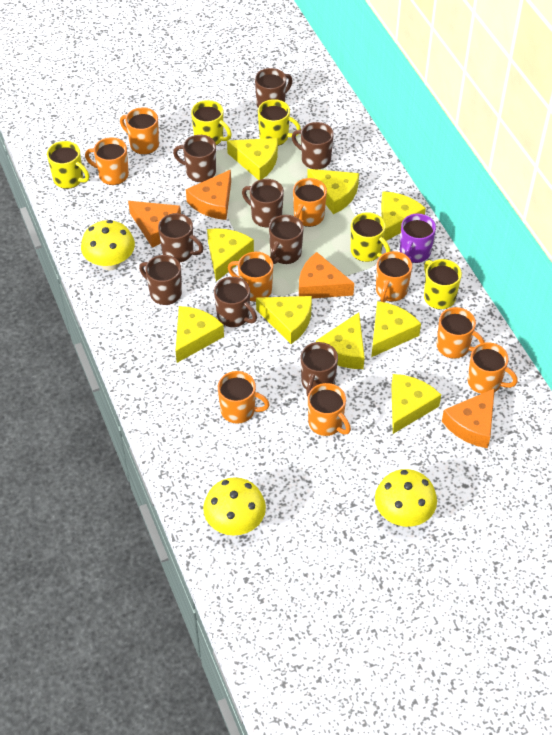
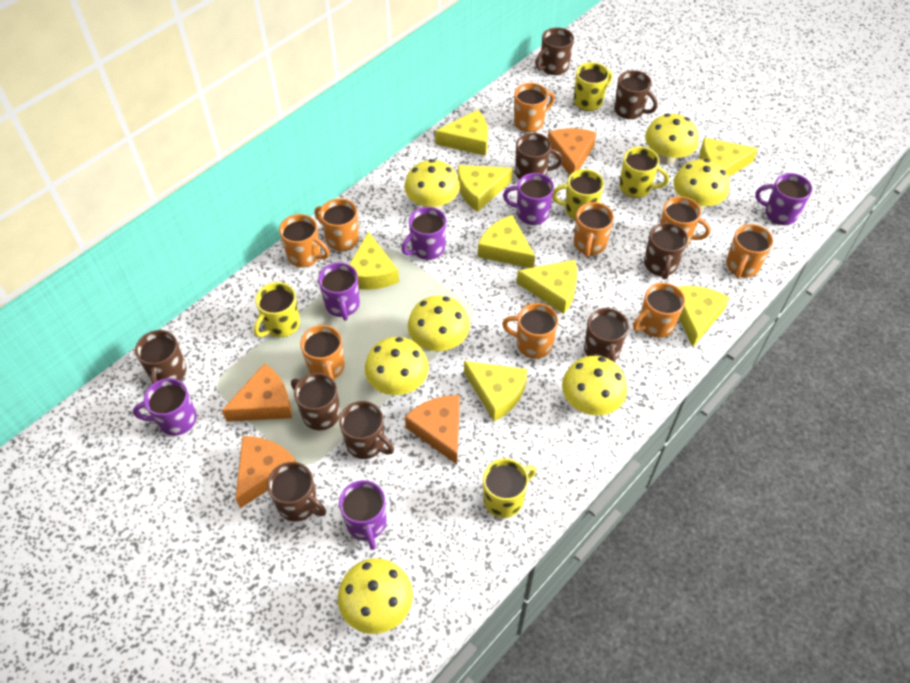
purple mug: 1 -> 6
yellow cheese: 9 -> 8
yellow mushroom: 3 -> 7

